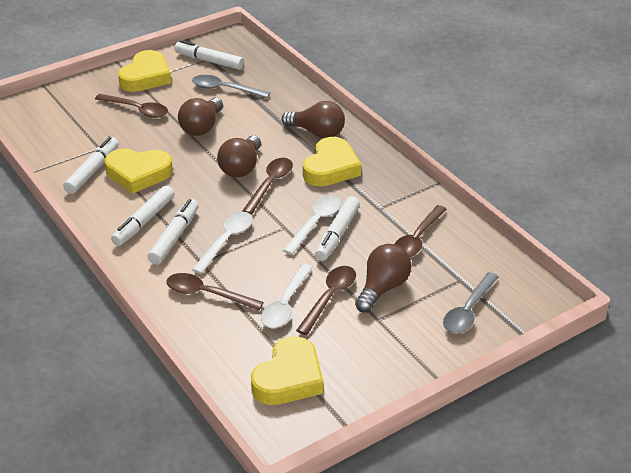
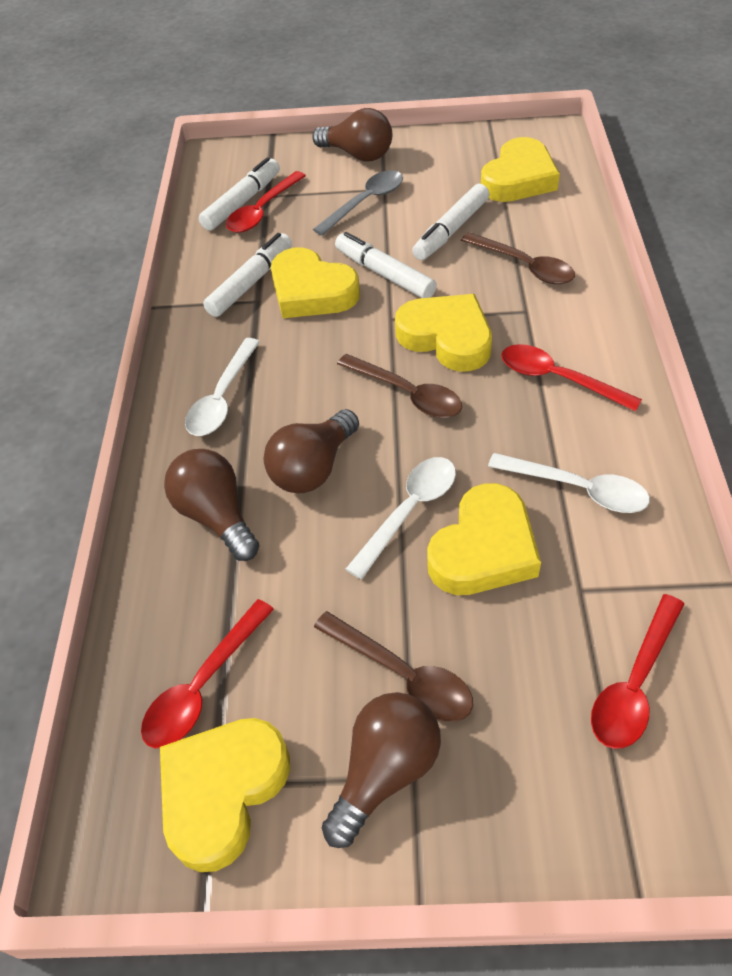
brown spoon: 5 -> 3
grey spoon: 2 -> 1
red spoon: 0 -> 4
white marker: 5 -> 4
yellow heart: 4 -> 5

